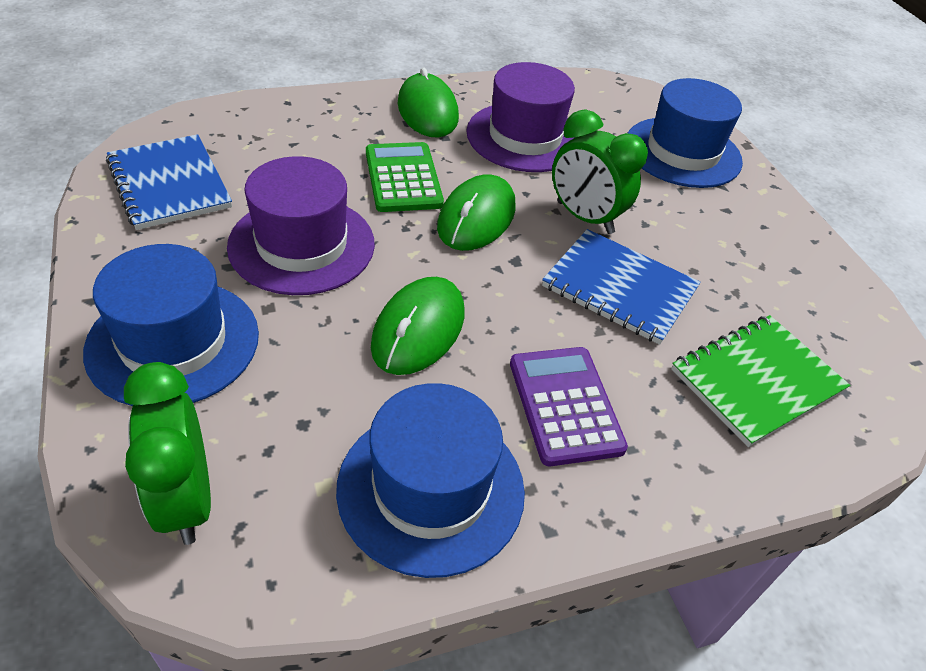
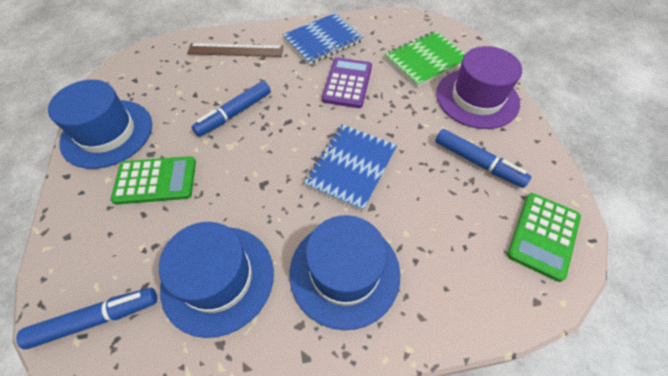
blue marker: 0 -> 3
brown ruler: 0 -> 1
green calculator: 1 -> 2
green clock: 2 -> 0
green mouse: 3 -> 0
purple hat: 2 -> 1

